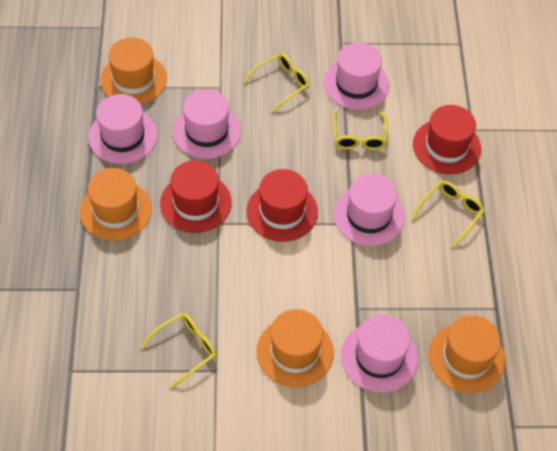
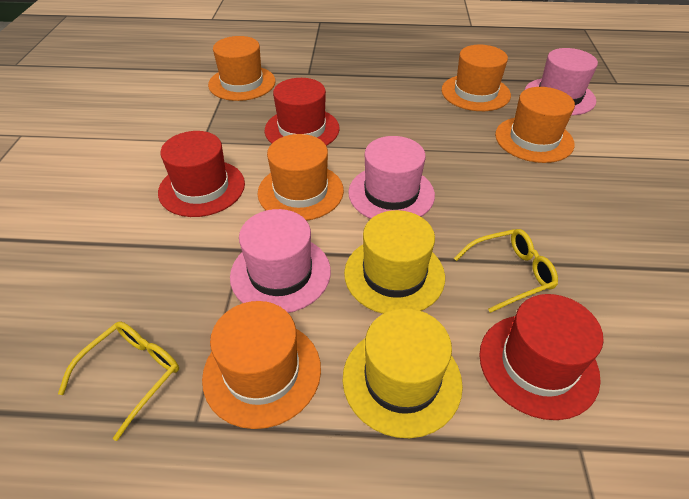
orange hat: 4 -> 5
pink hat: 5 -> 3
yellow glasses: 4 -> 2
yellow hat: 0 -> 2

